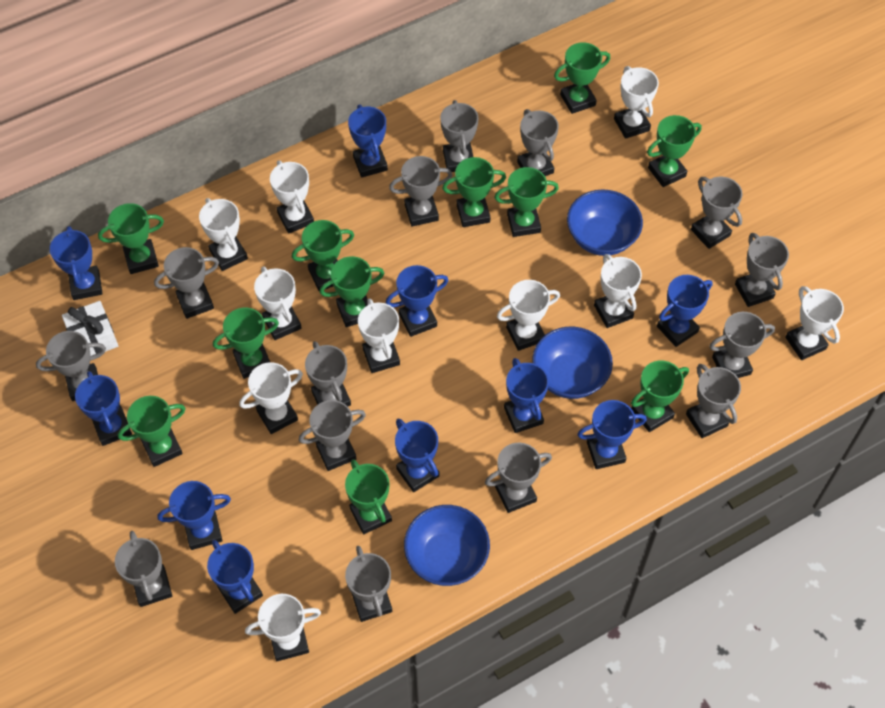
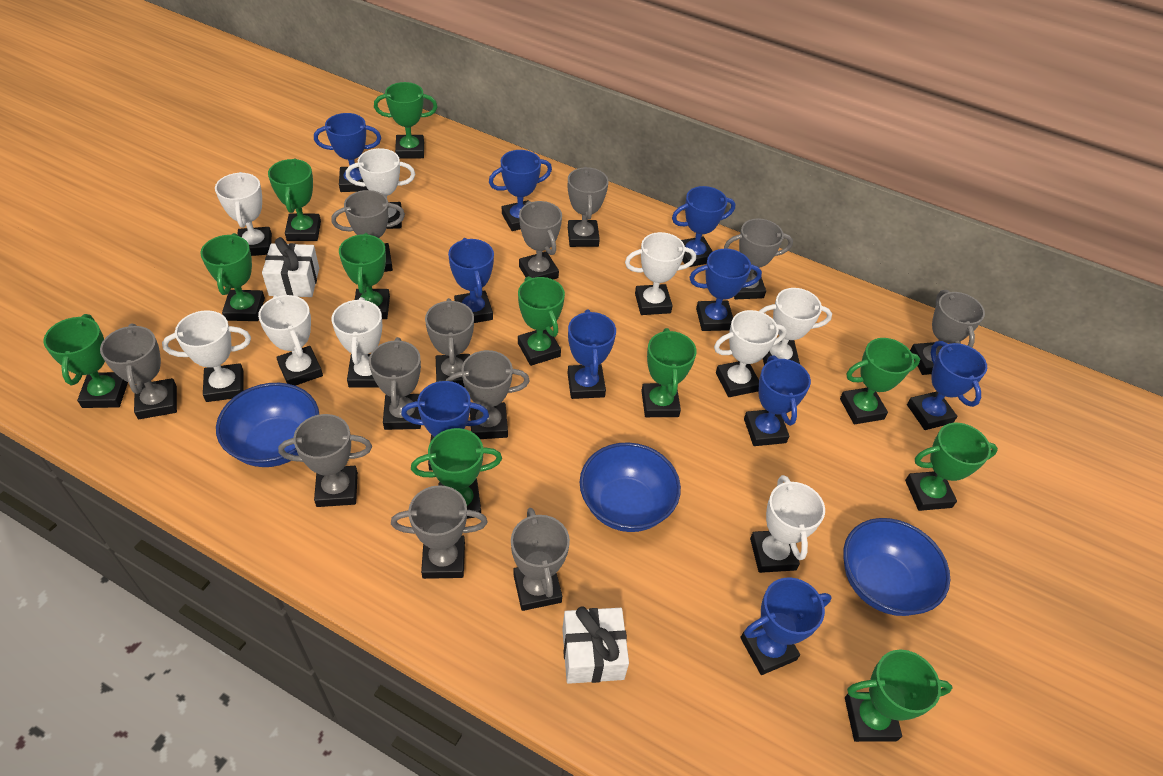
grey trophy: 14 -> 12
white gift: 1 -> 2
white trophy: 10 -> 9

